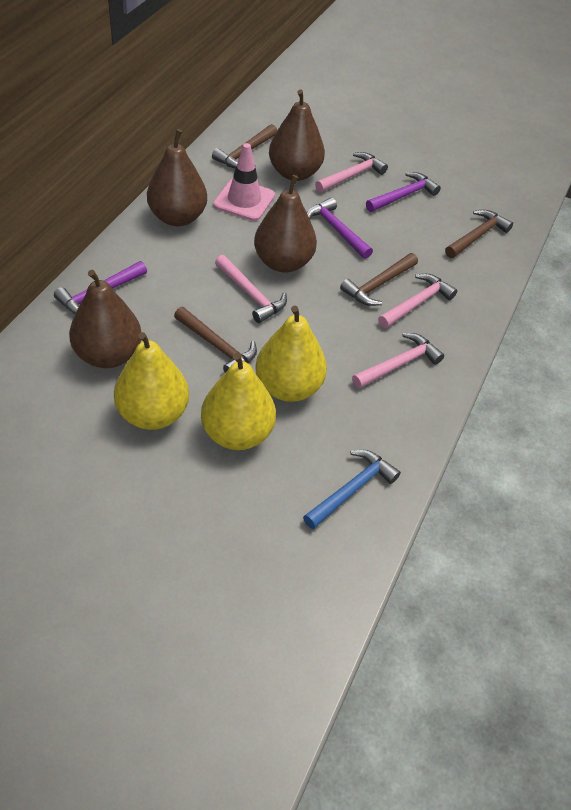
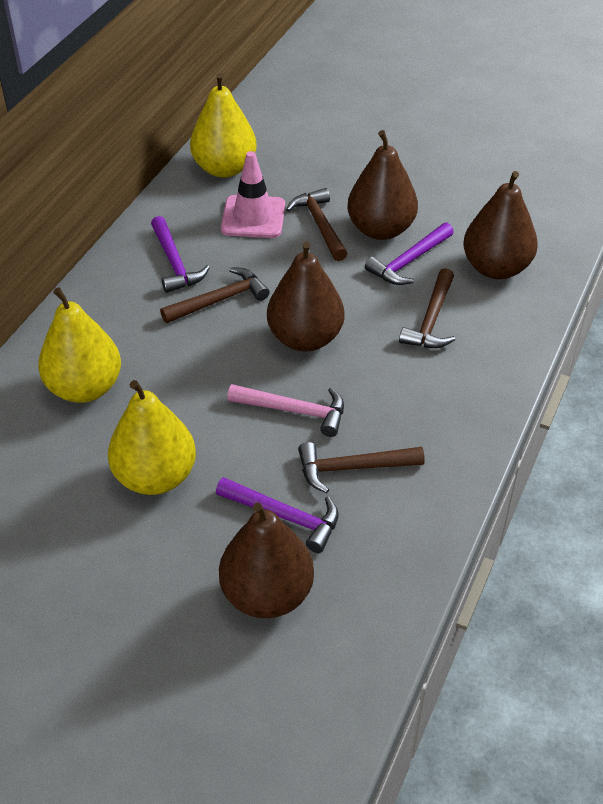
blue hammer: 1 -> 0
pink hammer: 4 -> 1

